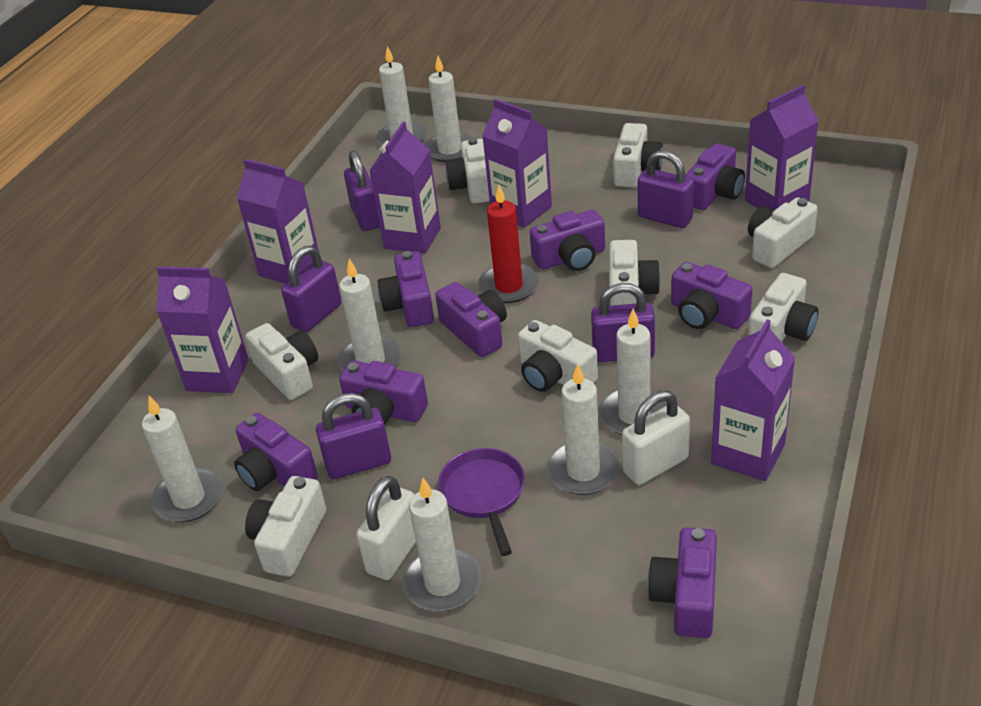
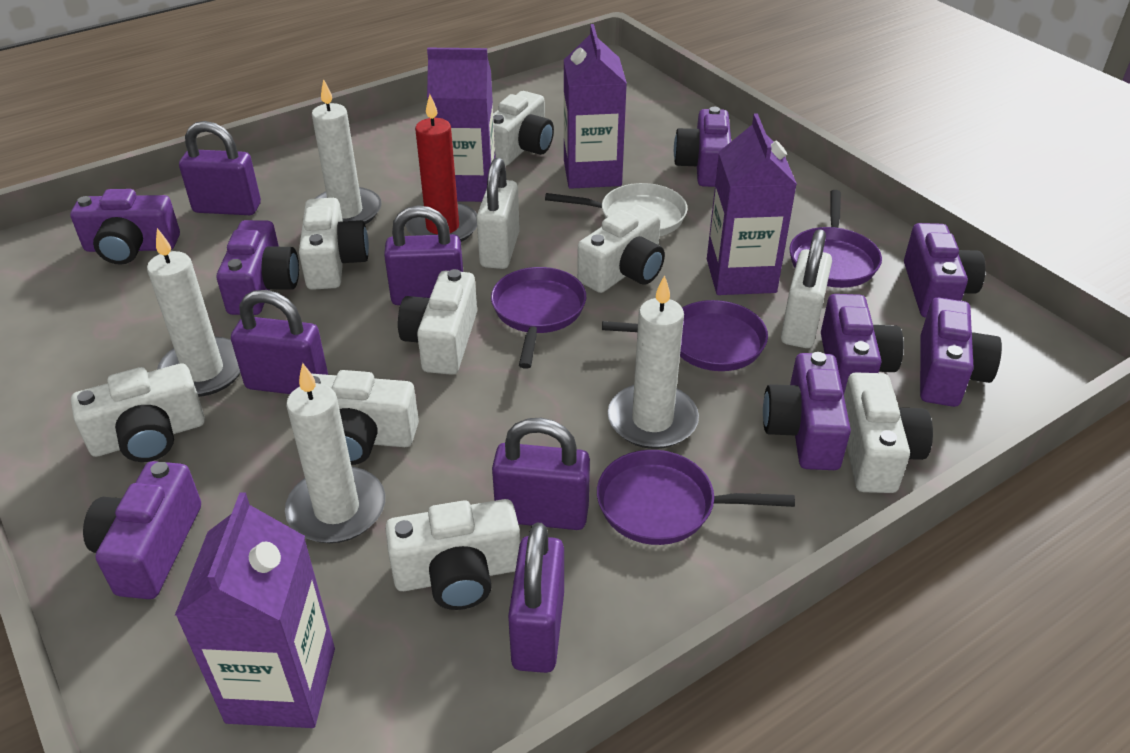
purple carton: 6 -> 4
purple pan: 1 -> 4
white candle: 7 -> 4
white pan: 0 -> 1

